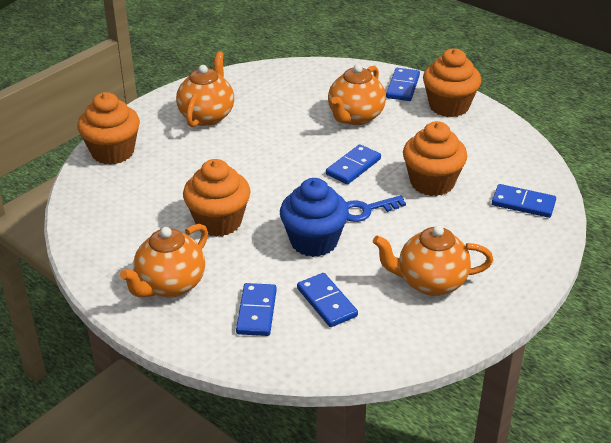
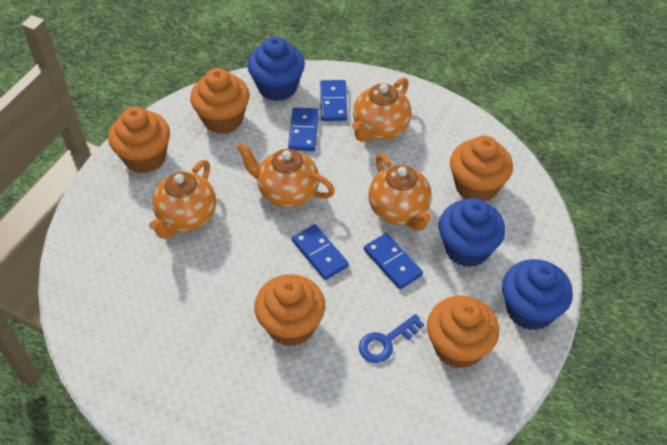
blue cupcake: 1 -> 3
blue domino: 5 -> 4
orange cupcake: 4 -> 5

